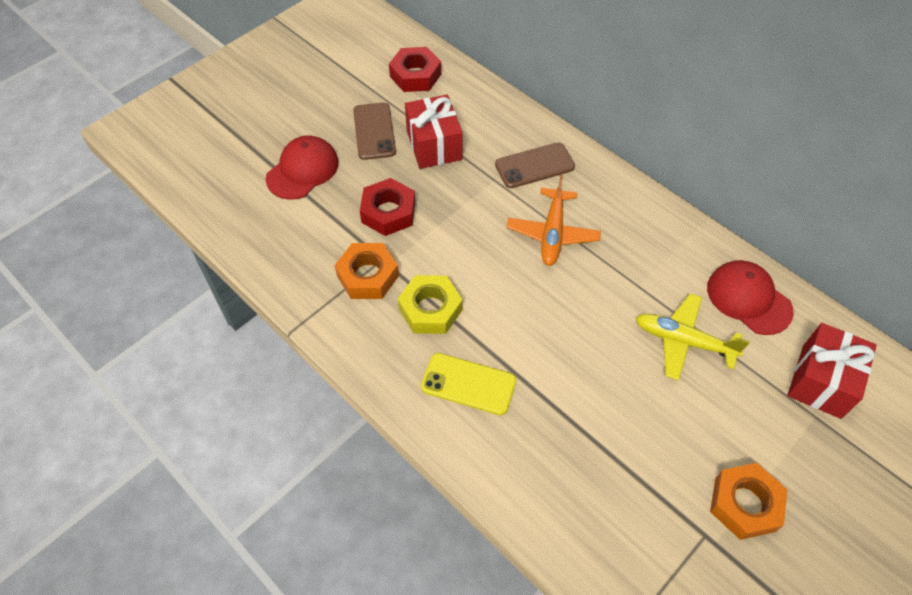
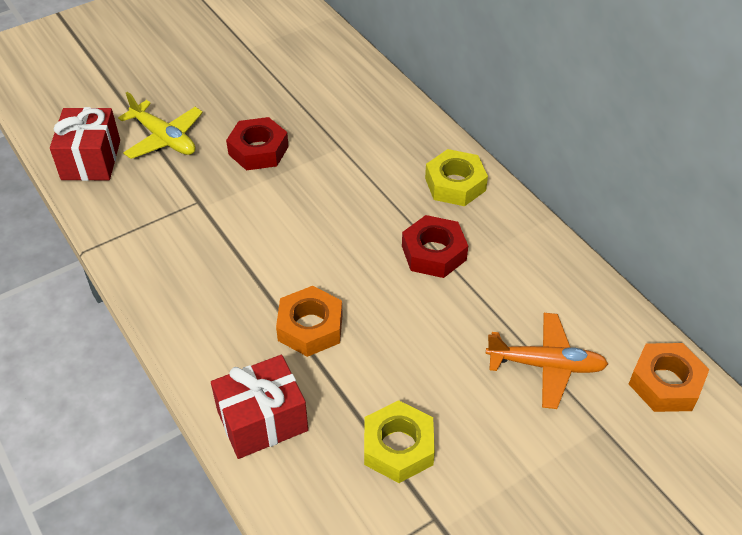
brown phone: 2 -> 0
red cap: 2 -> 0
yellow nut: 1 -> 2
yellow phone: 1 -> 0

